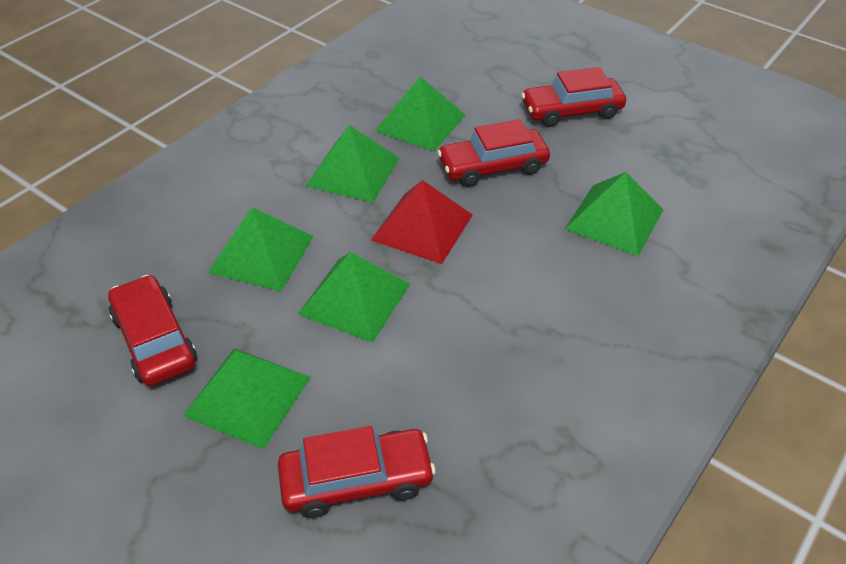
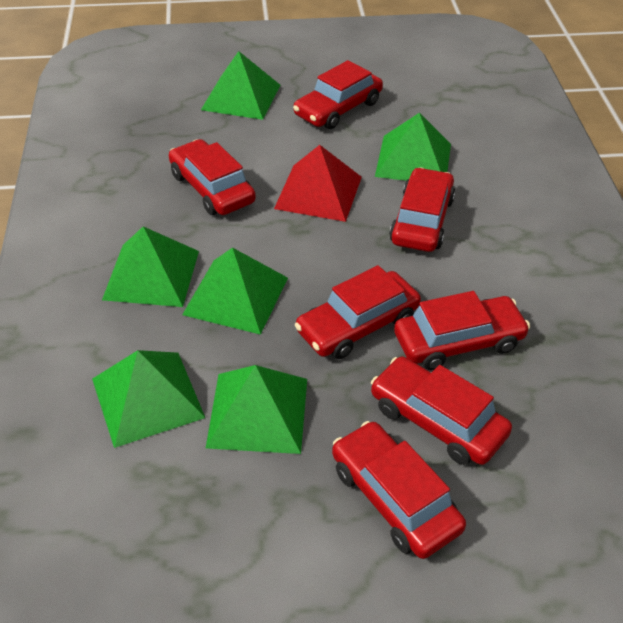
red car: 4 -> 7

